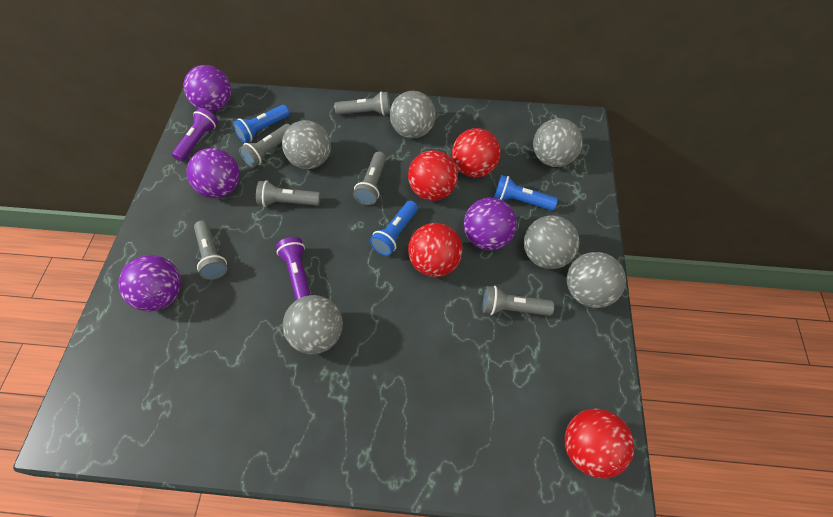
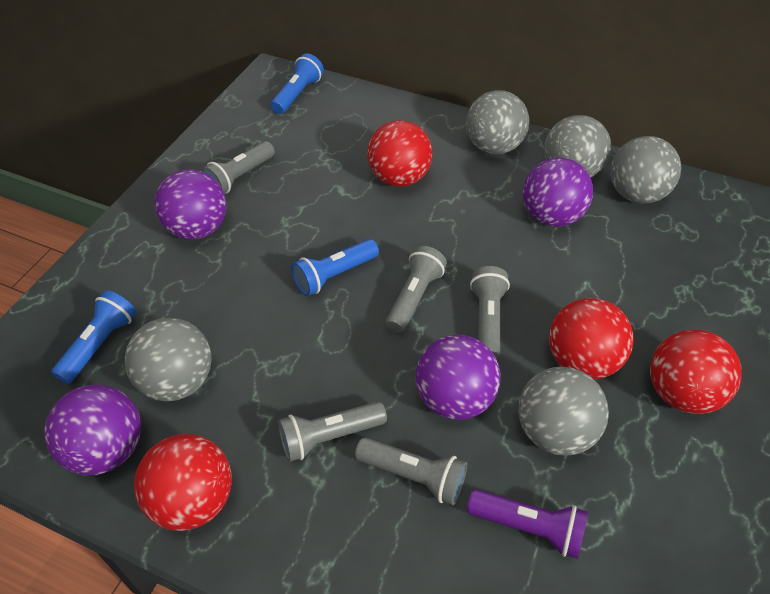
grey ball: 6 -> 5
grey flashlight: 6 -> 5
purple flashlight: 2 -> 1

